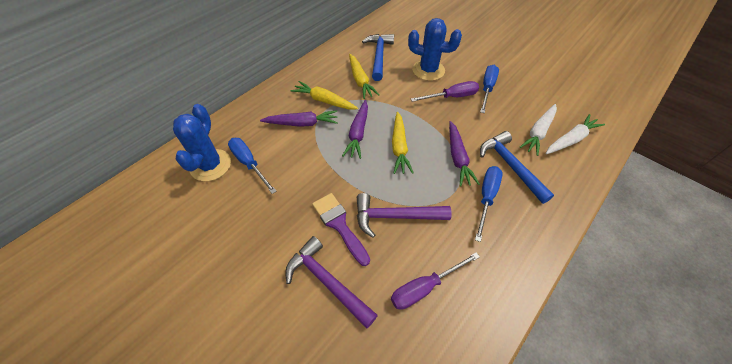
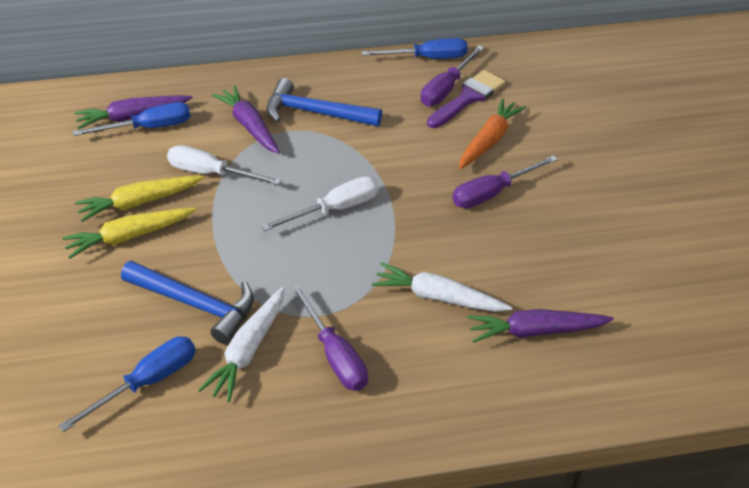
blue cactus: 2 -> 0
orange carrot: 0 -> 1
purple hammer: 2 -> 0
purple screwdriver: 2 -> 3
white screwdriver: 0 -> 2
yellow carrot: 3 -> 2

